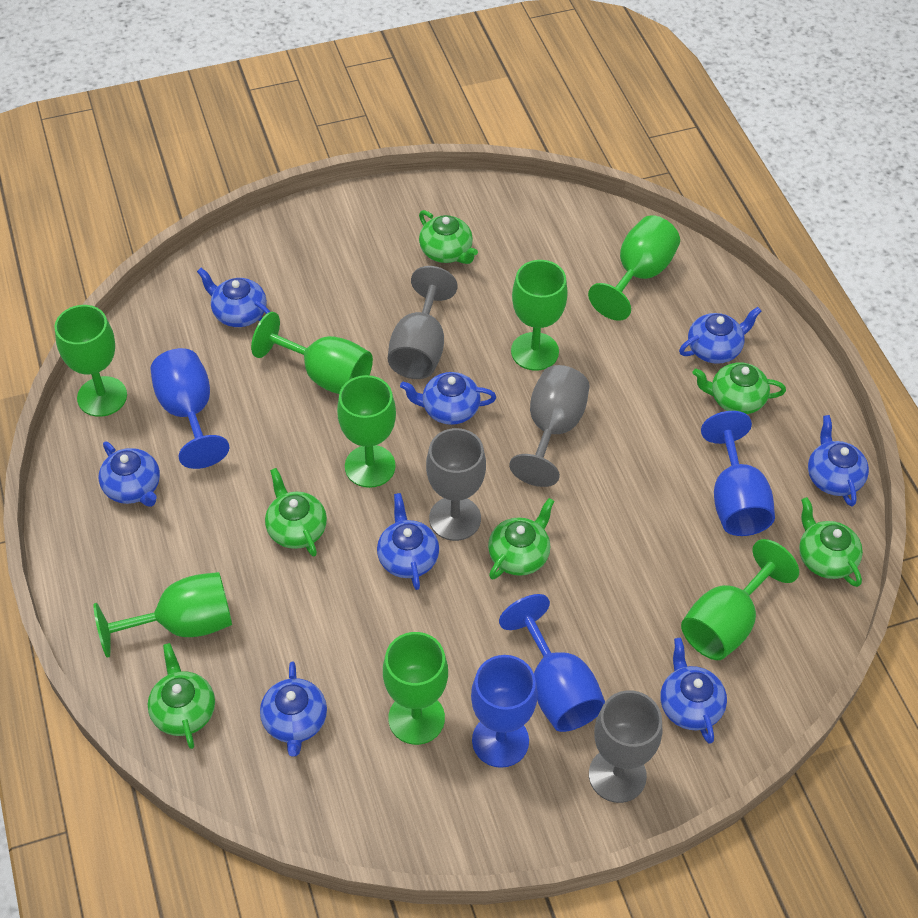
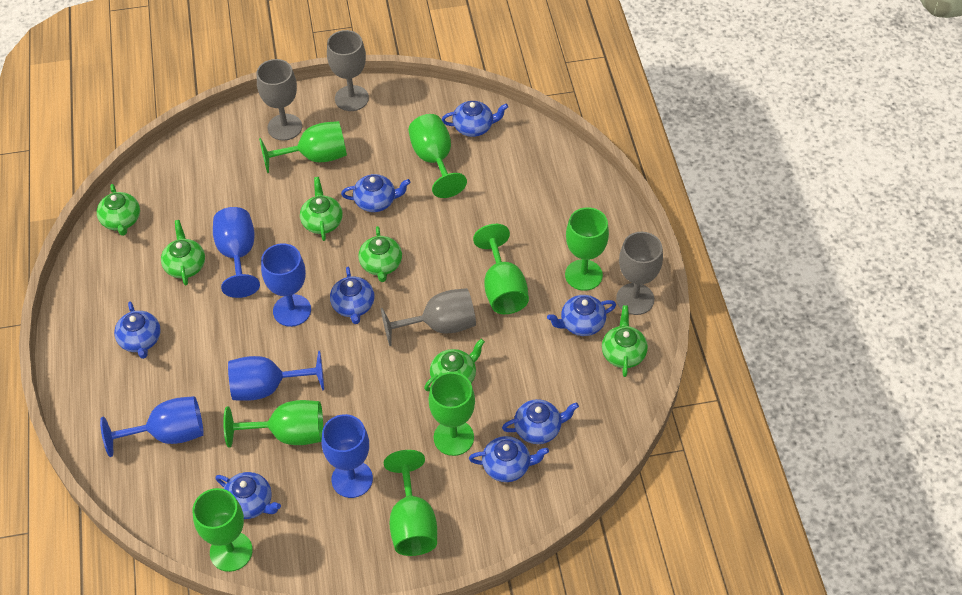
blue goblet: 4 -> 5

